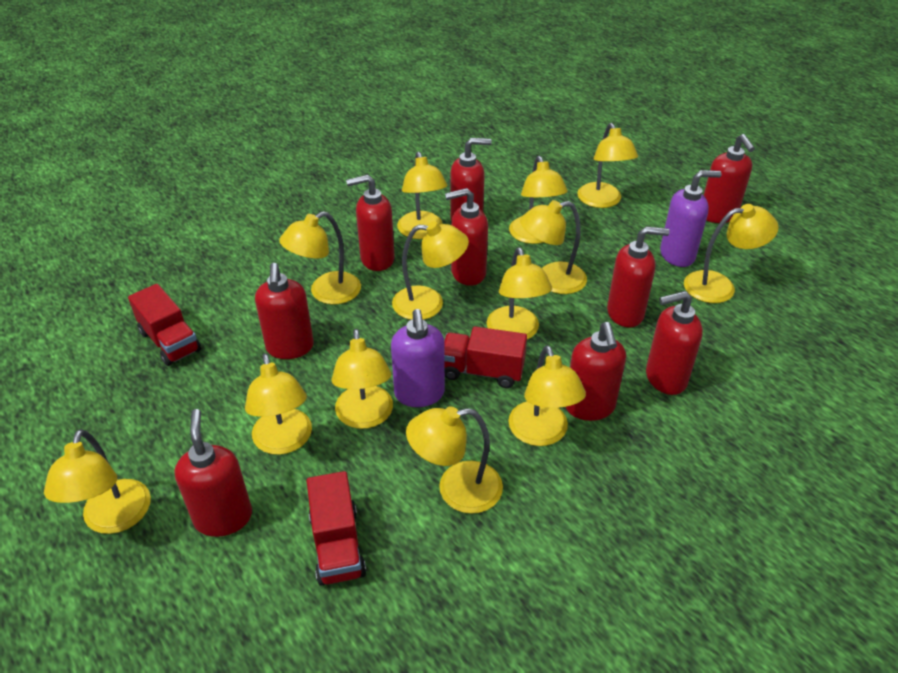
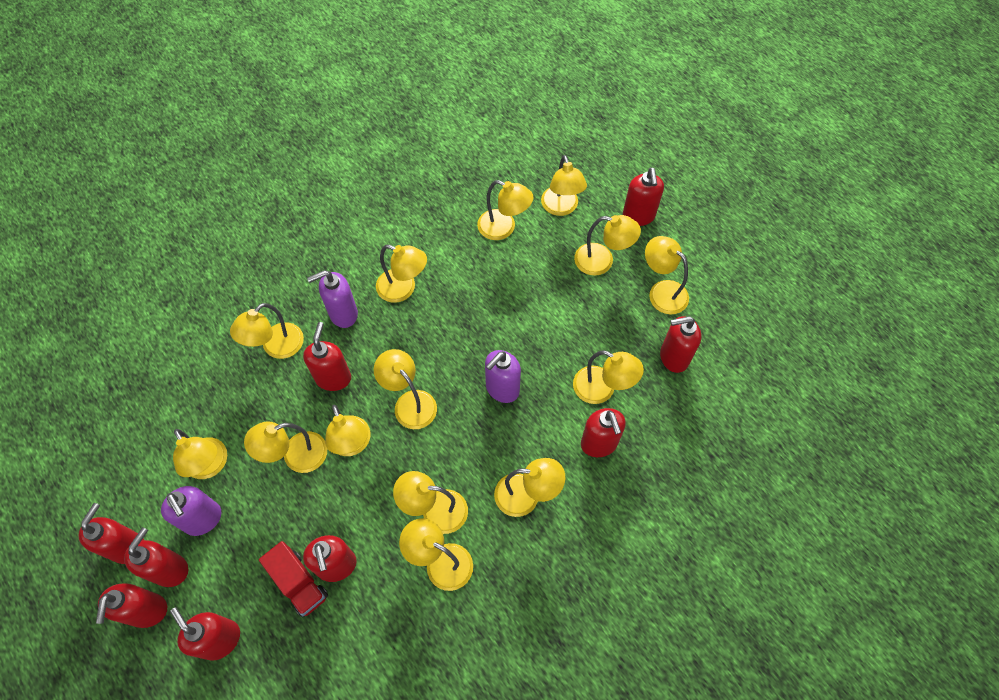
purple soap dispenser: 2 -> 3
red truck: 3 -> 1
yellow lamp: 13 -> 14

